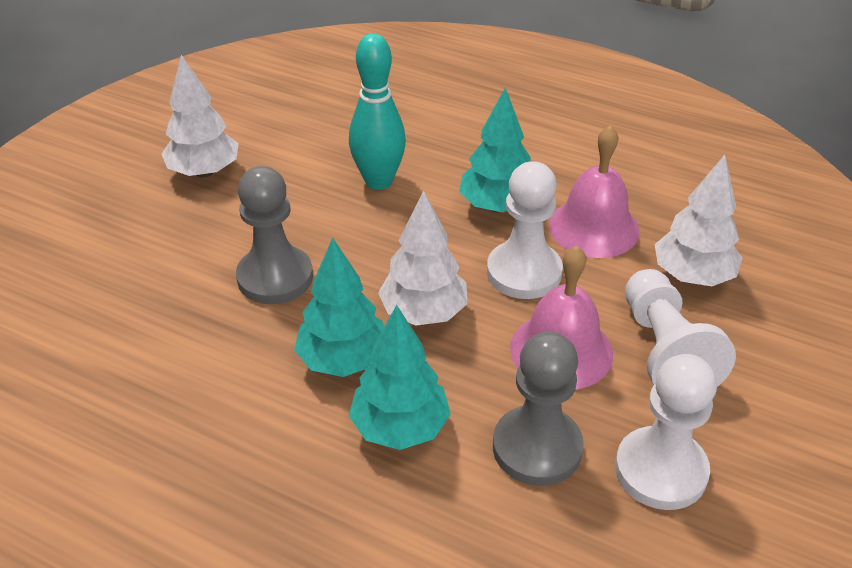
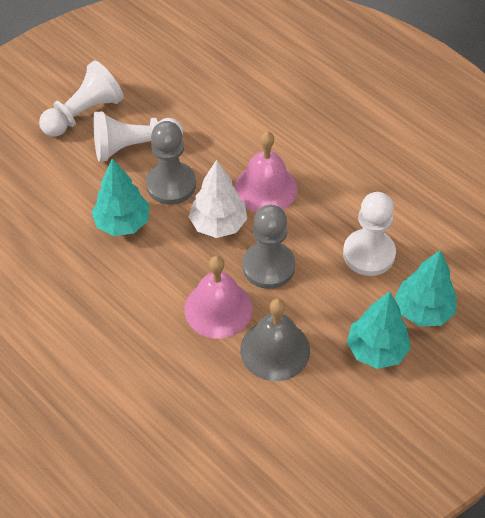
grey bell: 0 -> 1
turquoise bowling pin: 1 -> 0
white tree: 3 -> 1

